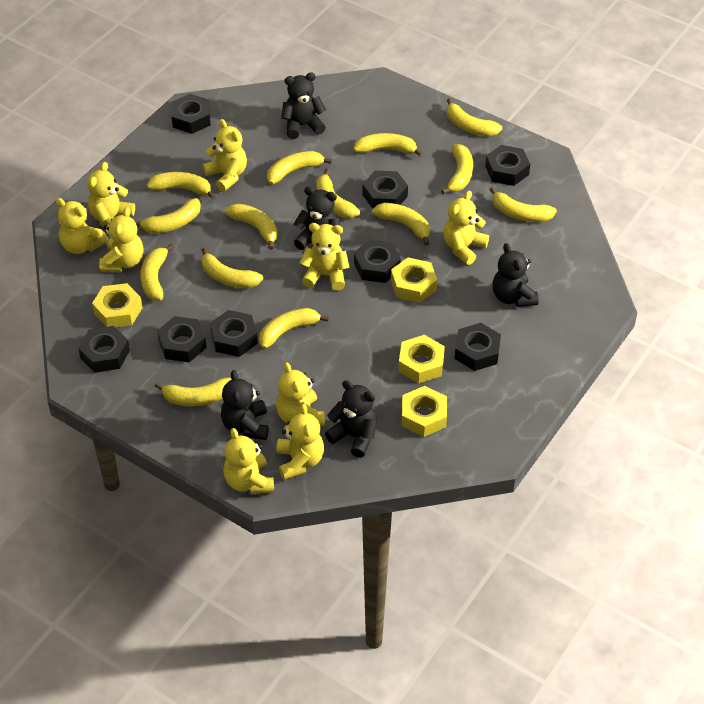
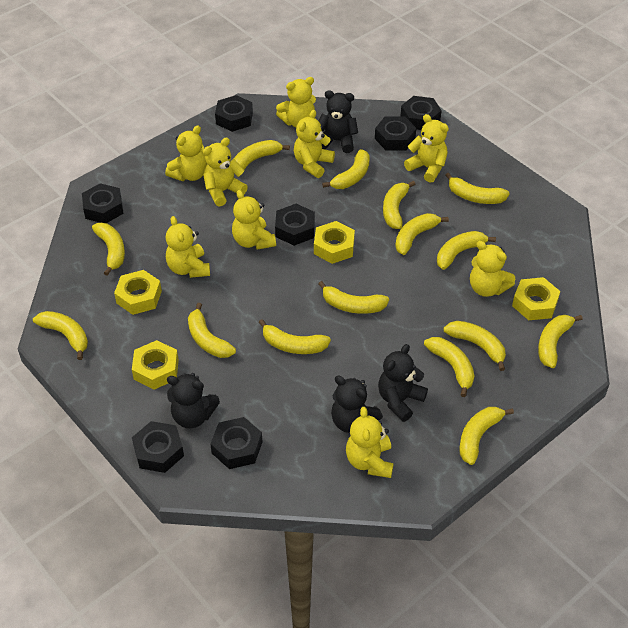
black nut: 8 -> 7
black teddy bear: 5 -> 4
yellow banana: 14 -> 15

